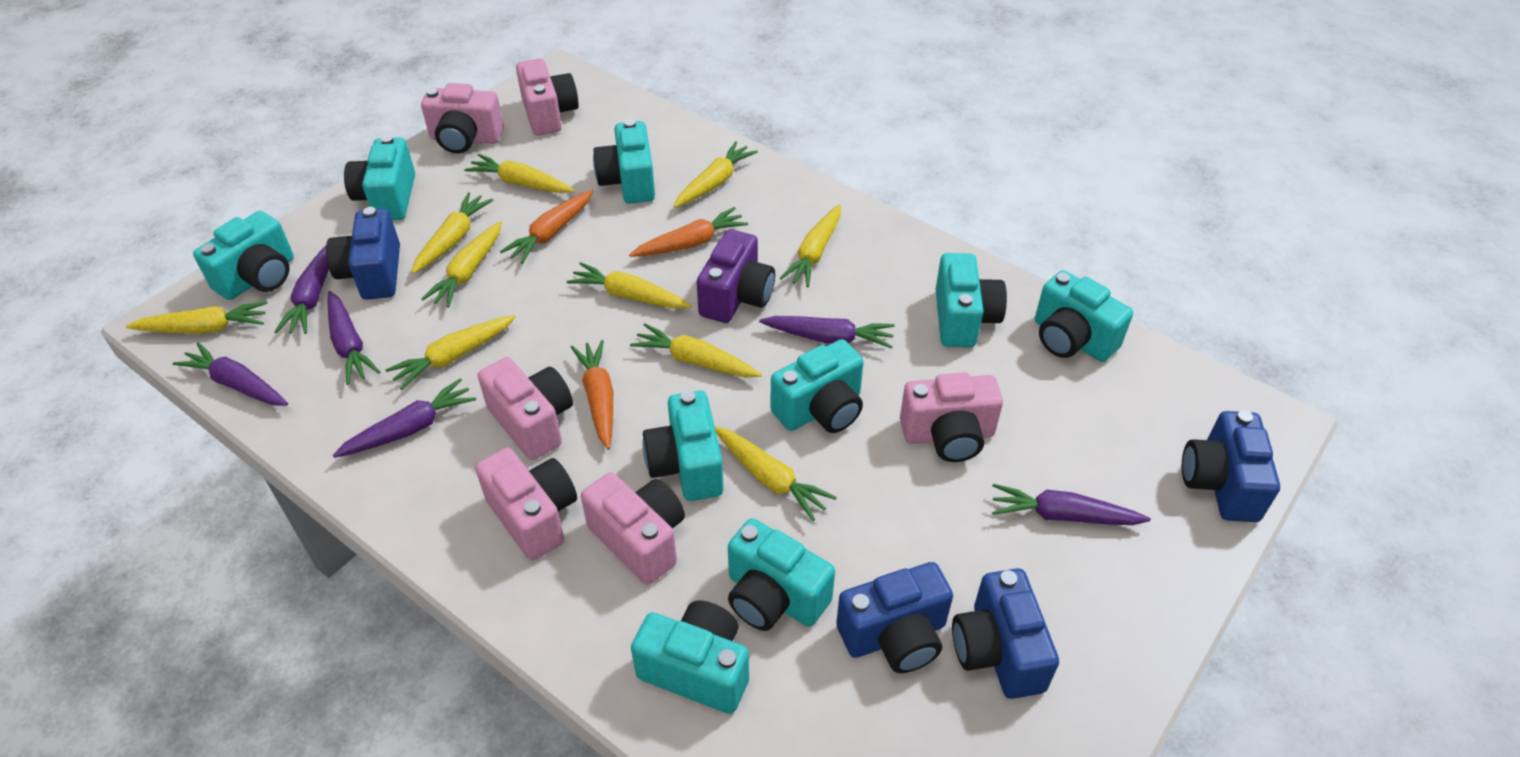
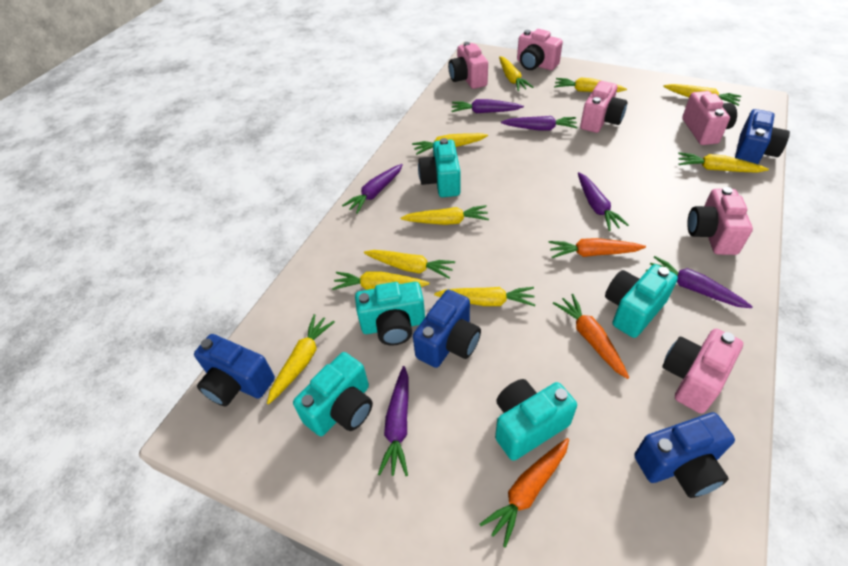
purple camera: 1 -> 0
turquoise camera: 9 -> 5

